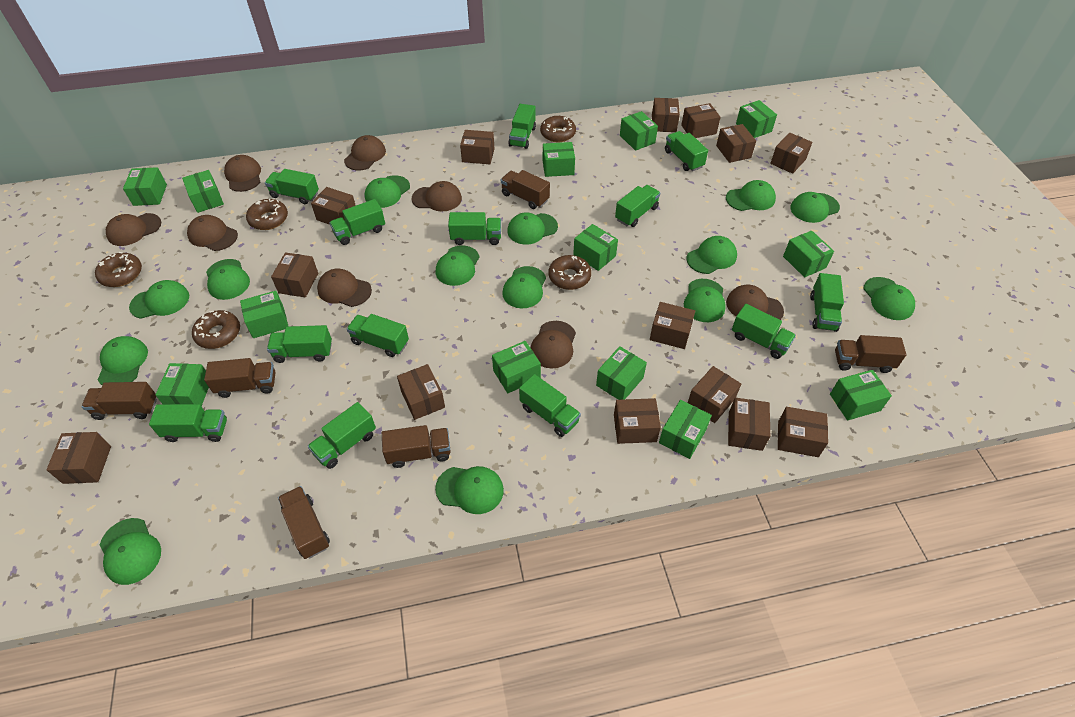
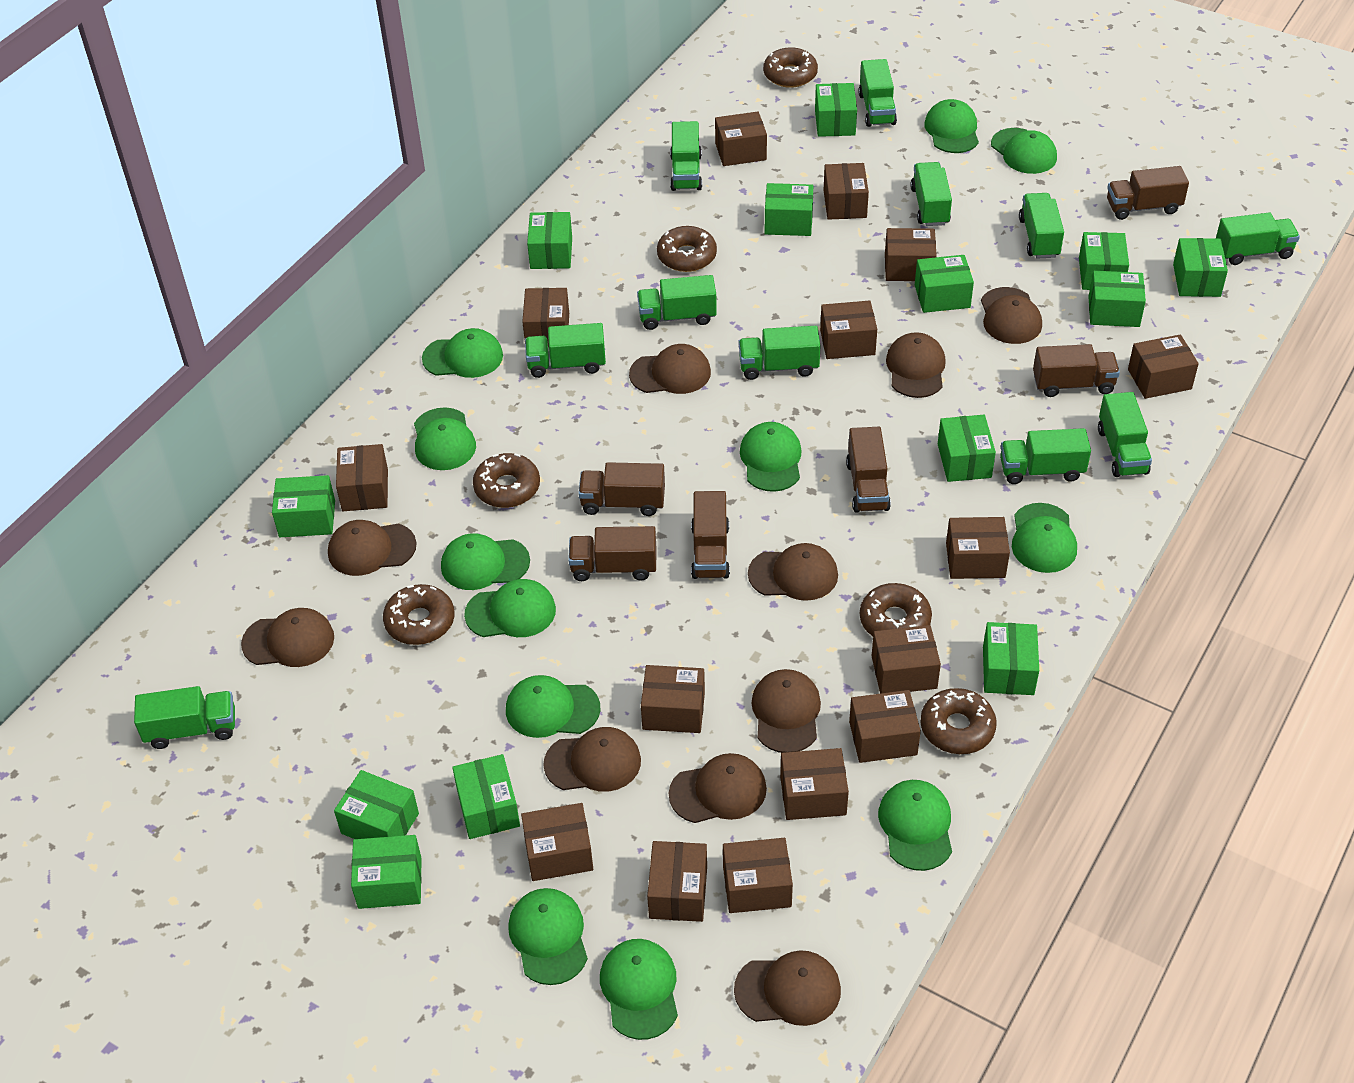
brown box: 14 -> 15
brown cap: 8 -> 10
brown donut: 5 -> 6
green cap: 14 -> 12
green truck: 13 -> 11

